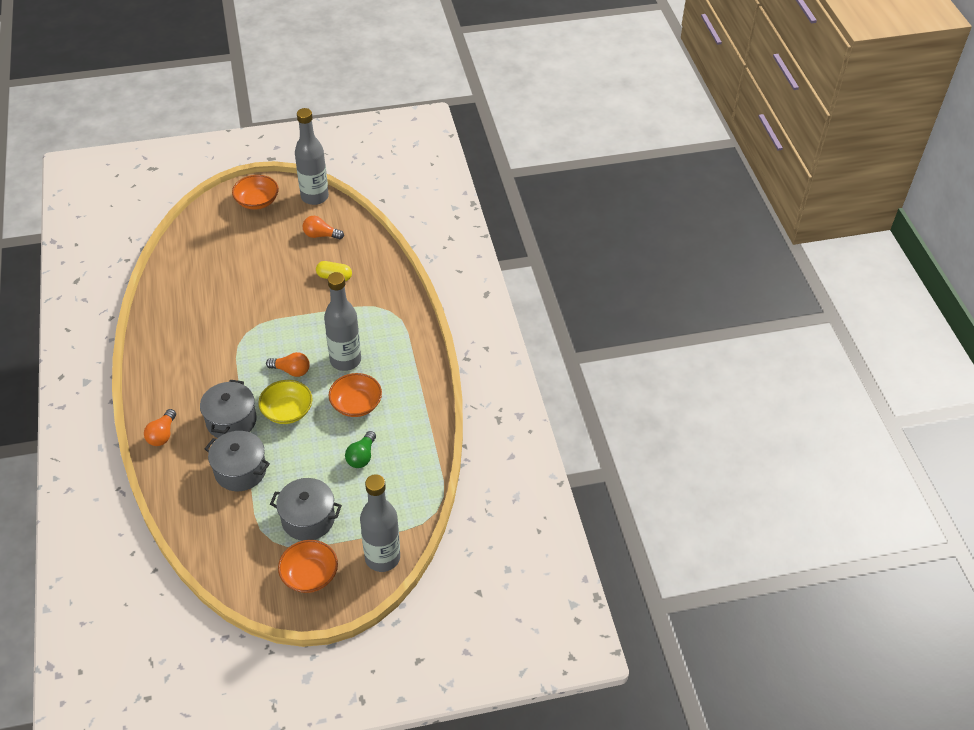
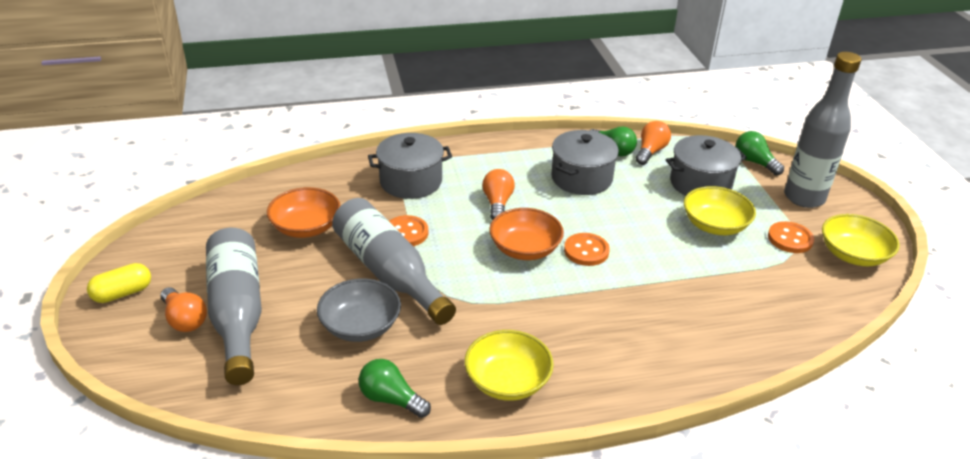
green light bulb: 1 -> 3
grey bowl: 0 -> 1
orange bowl: 3 -> 2
orange button: 0 -> 3
yellow bowl: 1 -> 3

